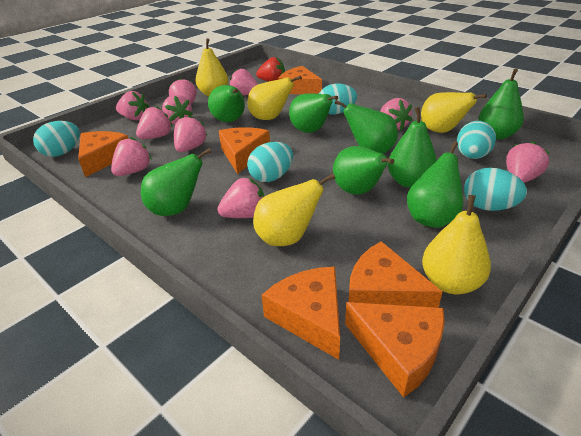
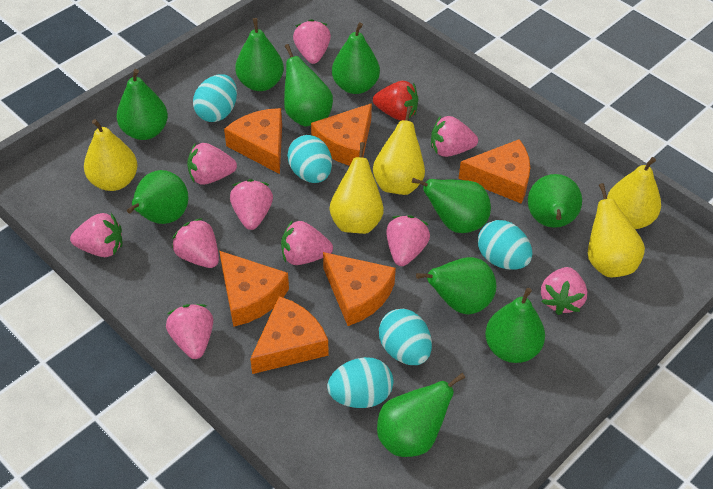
green pear: 8 -> 10

